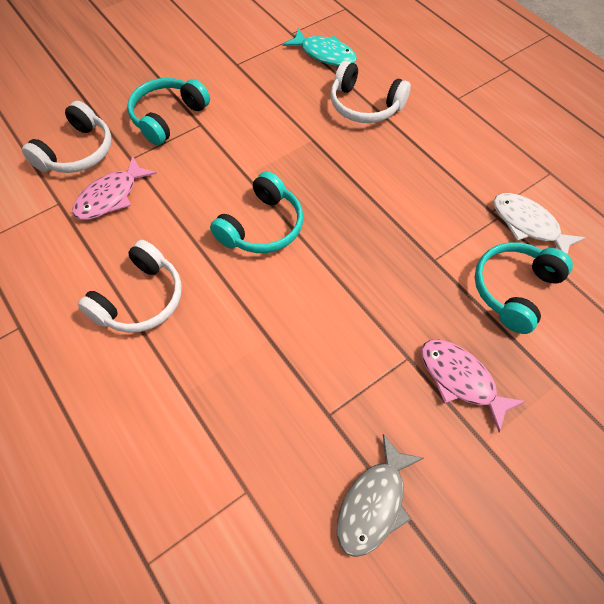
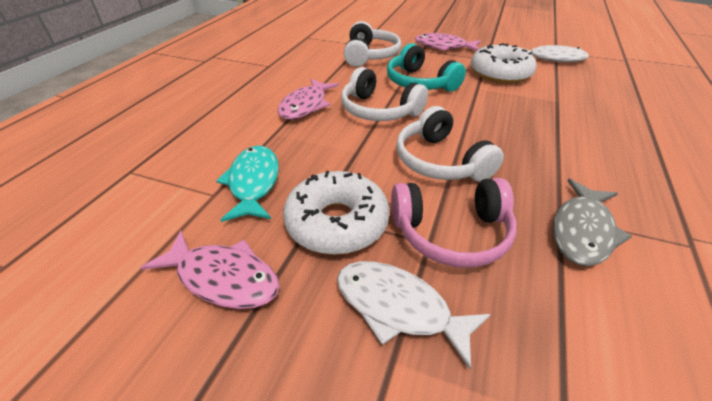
pink fish: 2 -> 3
pink headphones: 0 -> 1
turquoise headphones: 3 -> 1
white donut: 0 -> 2
white fish: 1 -> 2

